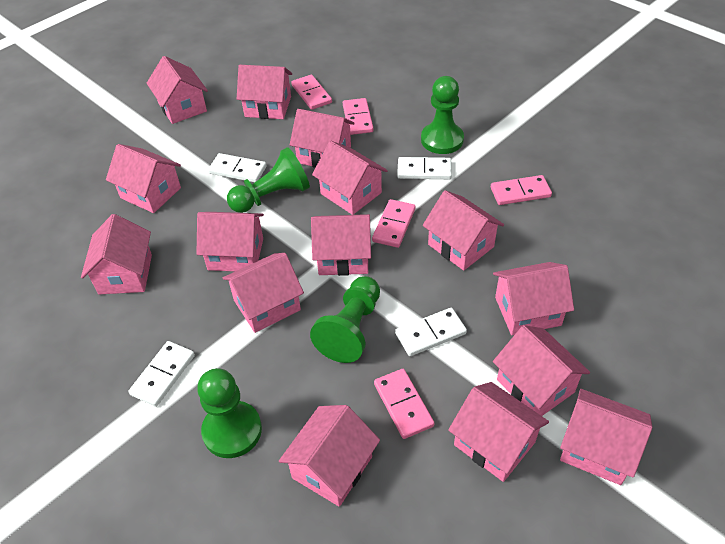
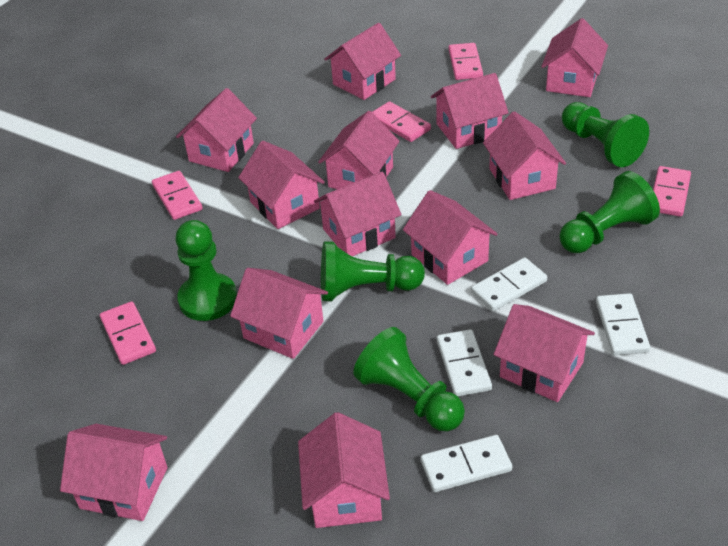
green pawn: 4 -> 5
pink house: 15 -> 13

